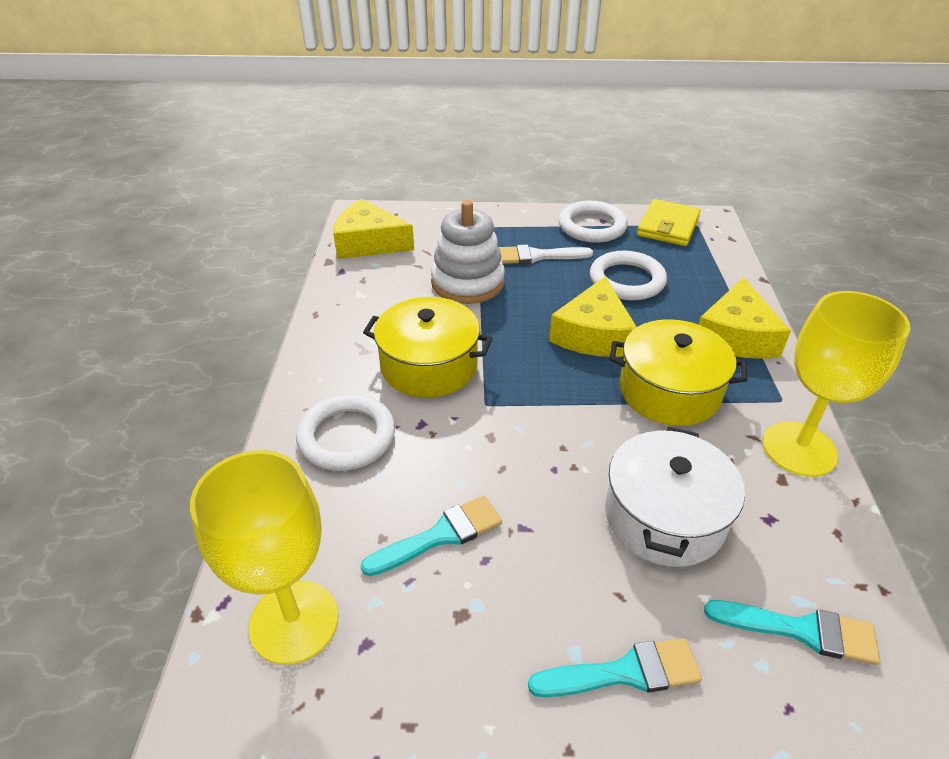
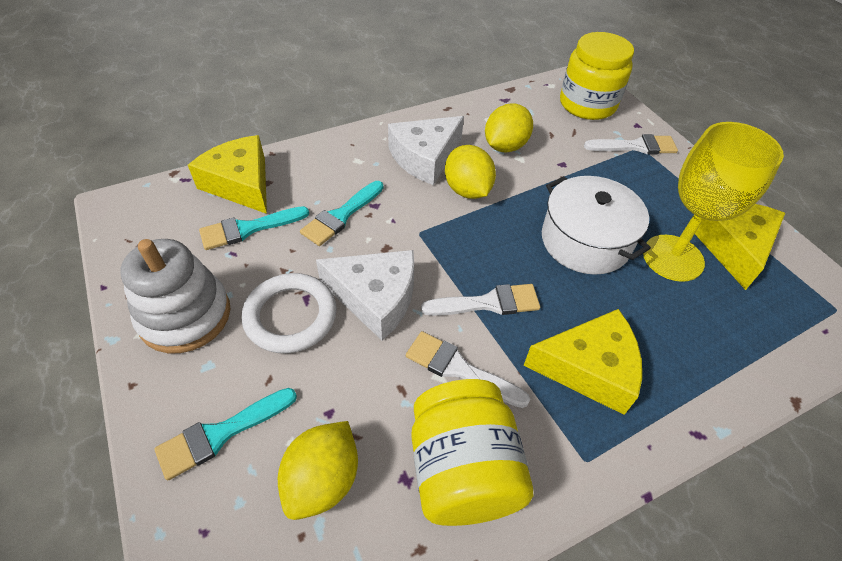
white brush: 1 -> 3
white cheese: 0 -> 2
white ring: 3 -> 1
yellow goblet: 2 -> 1
yellow jar: 0 -> 2
yellow lemon: 0 -> 3
yellow pot: 2 -> 0
yellow wallet: 1 -> 0

